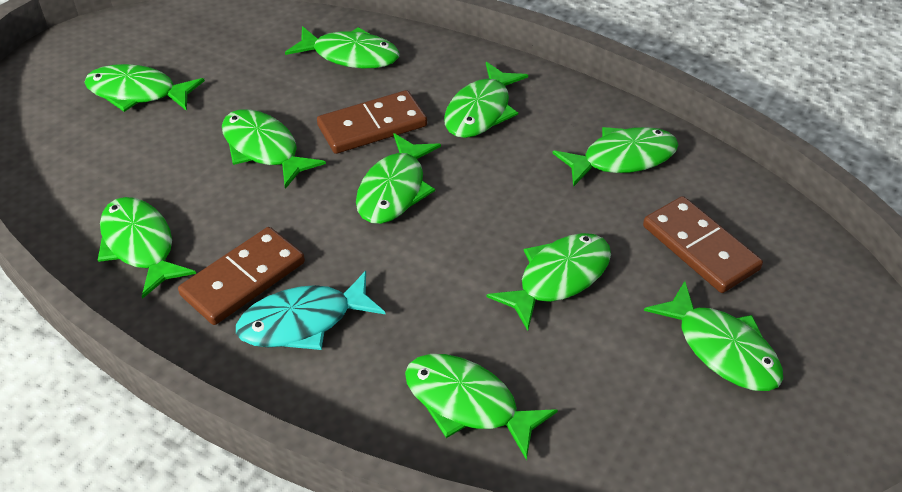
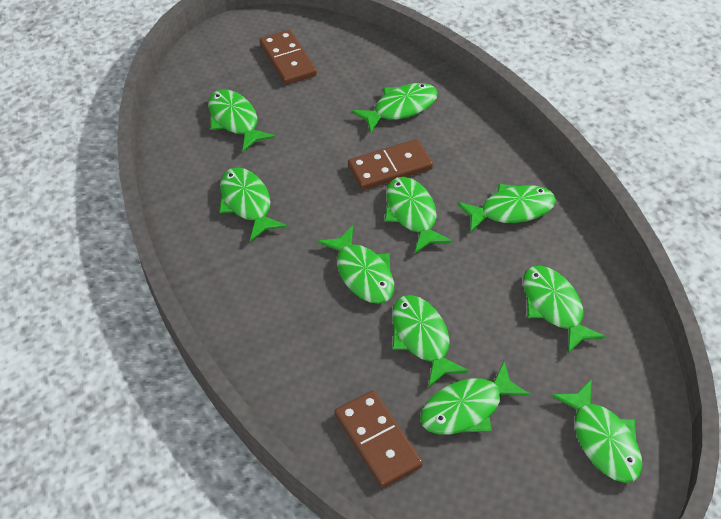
turquoise fish: 1 -> 0

